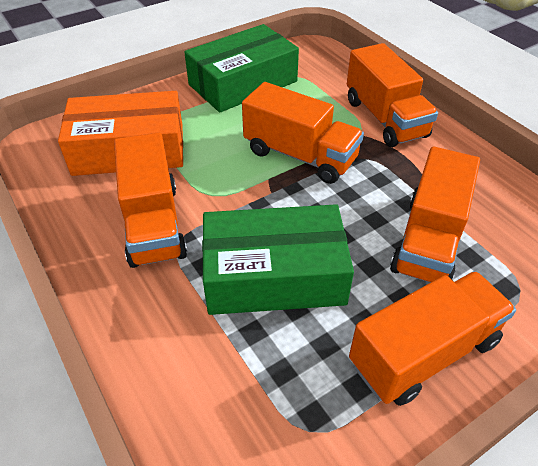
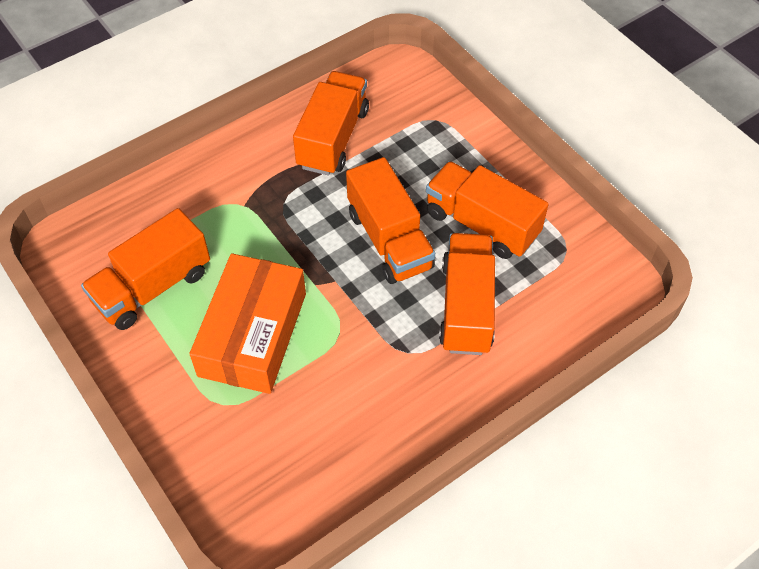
green box: 2 -> 0

